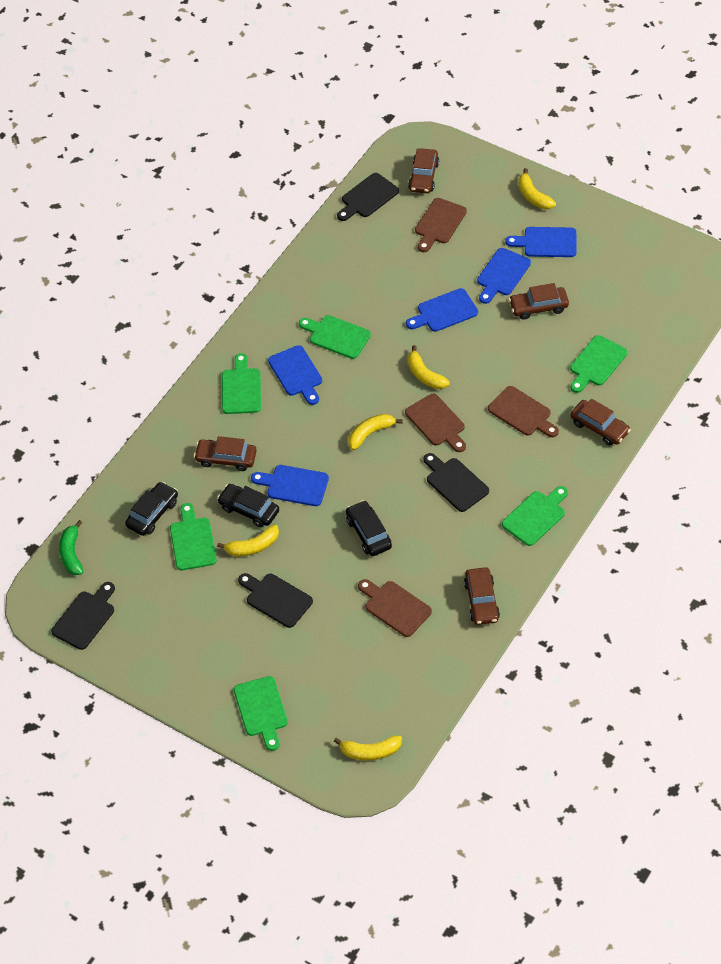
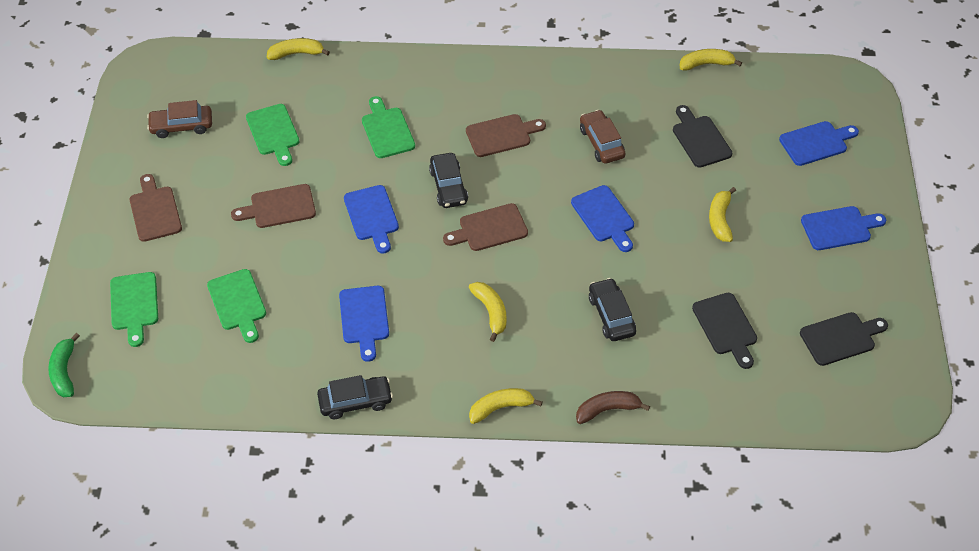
black cutting board: 4 -> 3
brown banana: 0 -> 1
brown car: 5 -> 2
green cutting board: 6 -> 4

